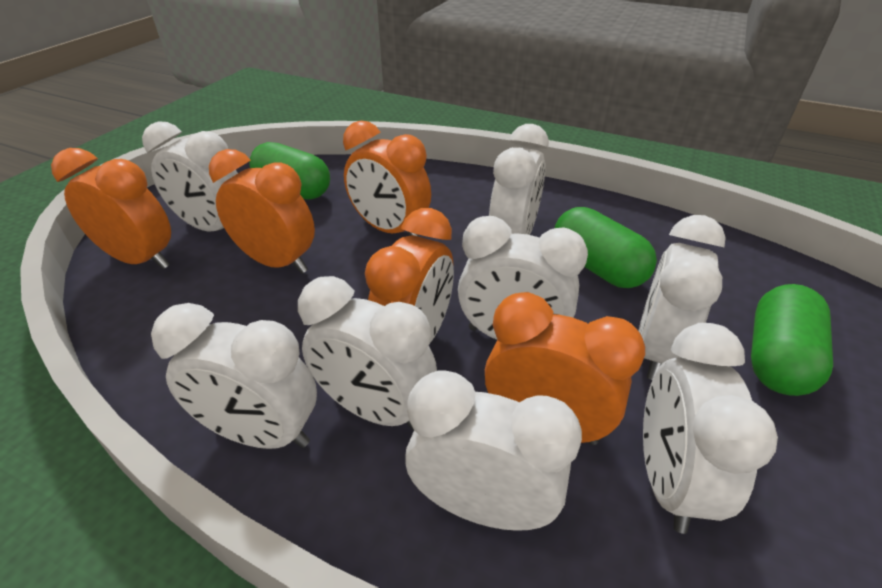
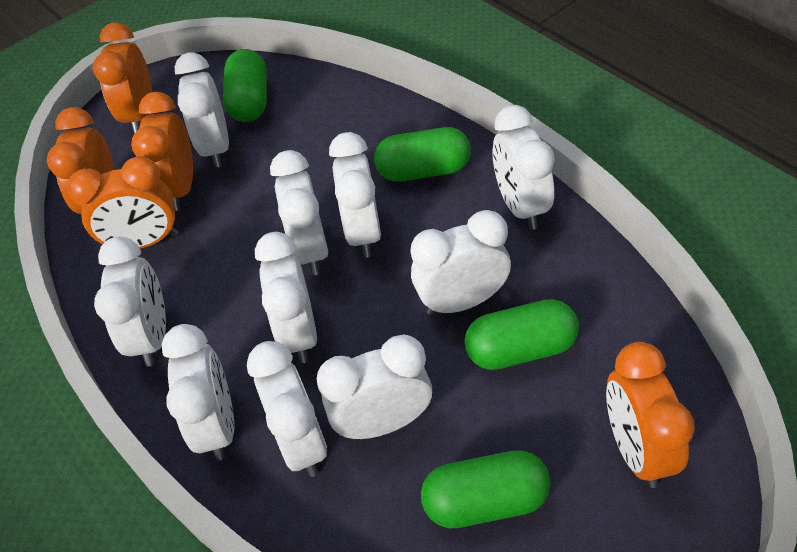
green capsule: 3 -> 4
white clock: 8 -> 10

